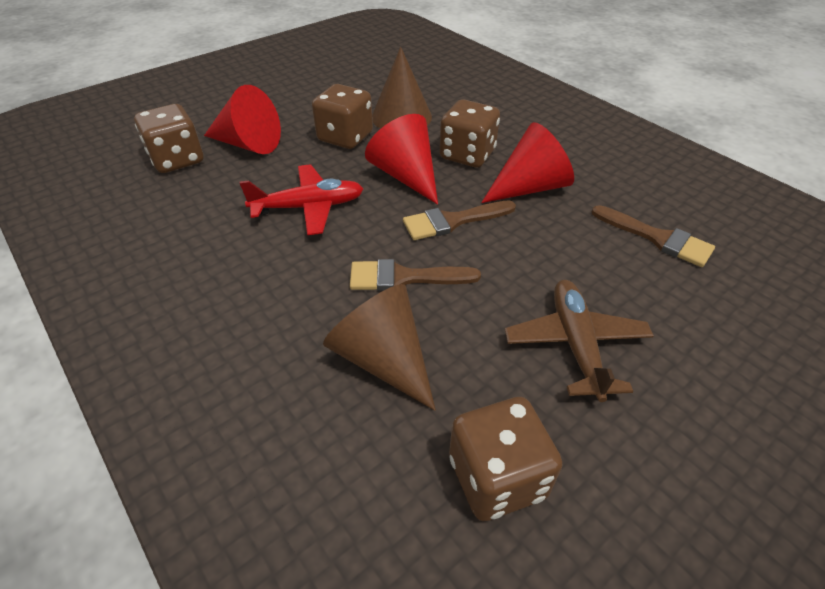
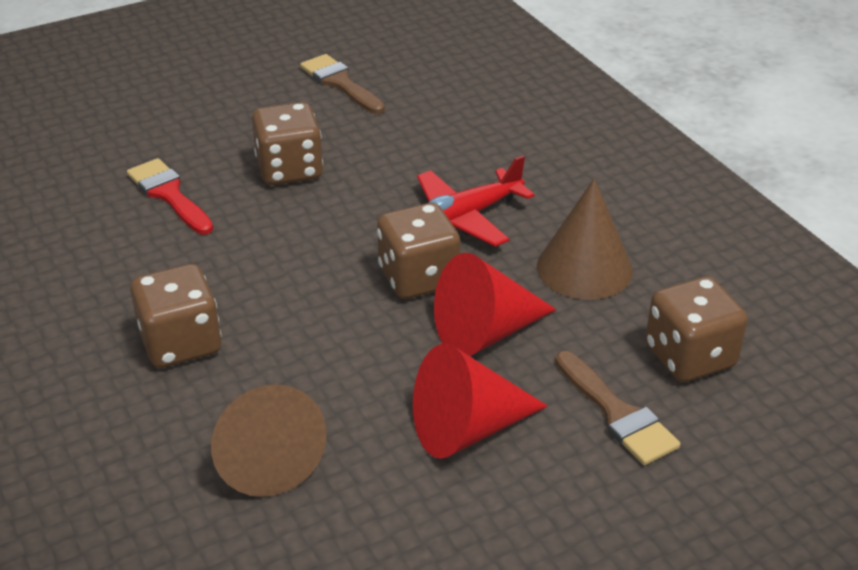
brown brush: 3 -> 2
brown plane: 1 -> 0
red brush: 0 -> 1
red cone: 3 -> 2

